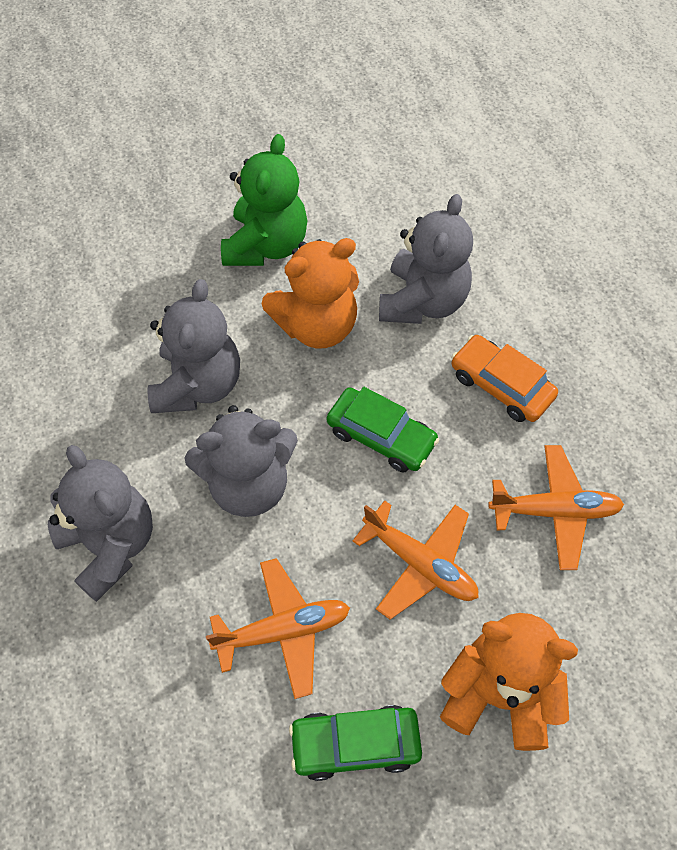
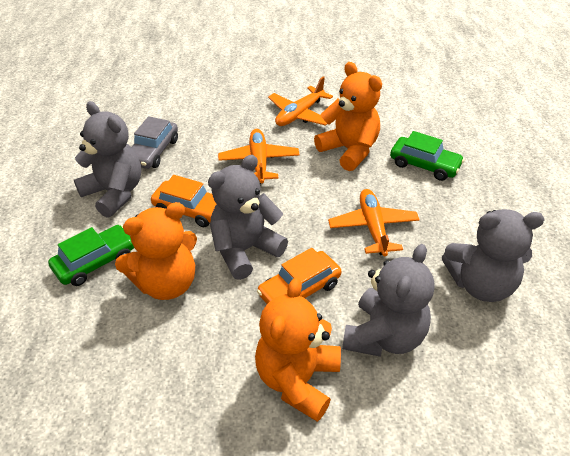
green teddy bear: 1 -> 0
grey car: 0 -> 1
orange car: 1 -> 2
orange teddy bear: 2 -> 3

